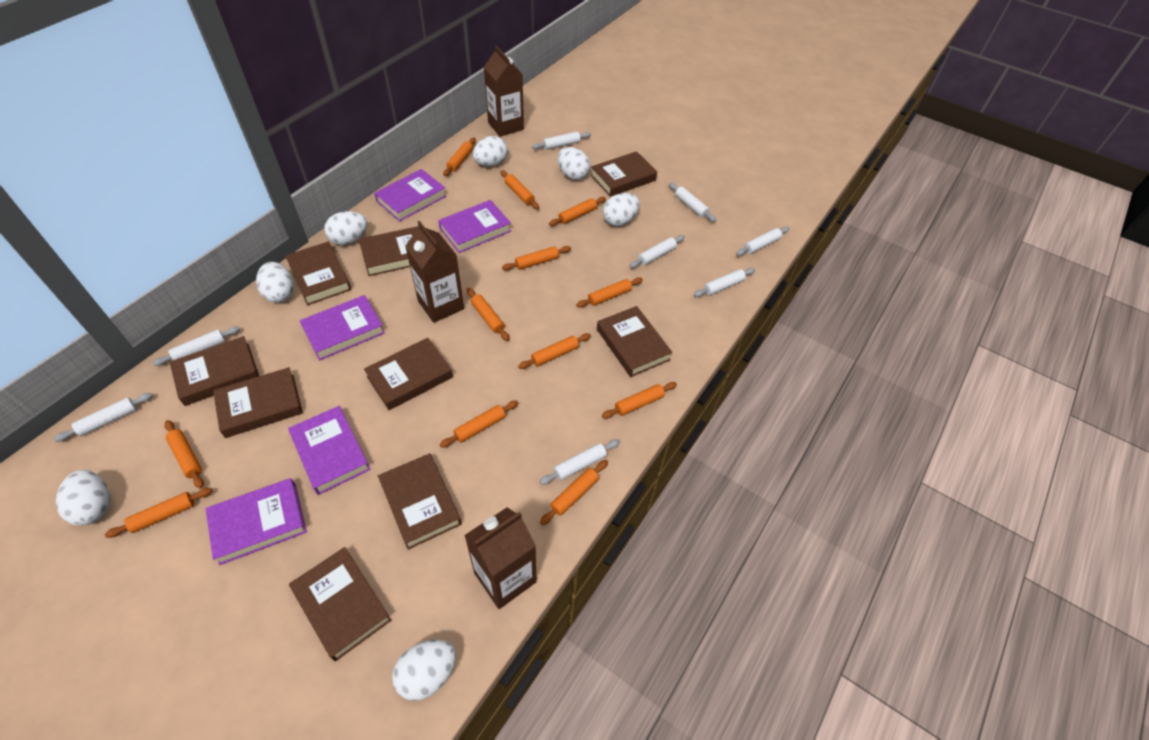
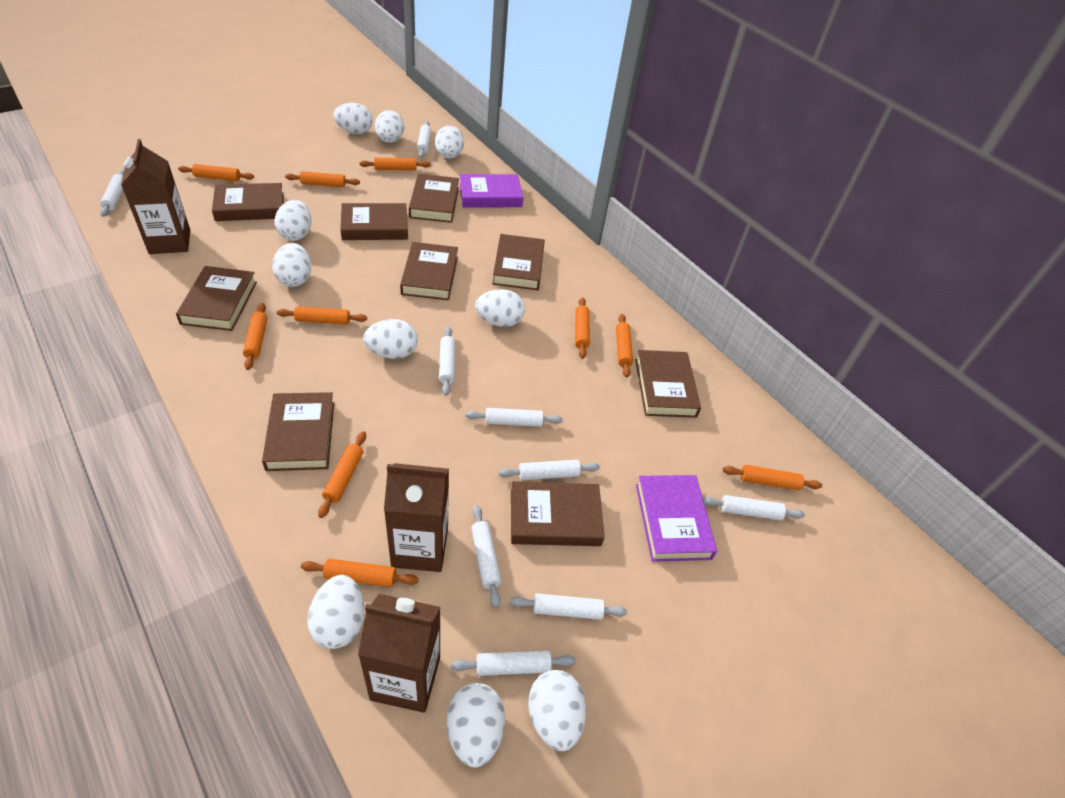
orange rolling pin: 12 -> 10
purple book: 5 -> 2
white egg: 7 -> 10
white rolling pin: 8 -> 9

